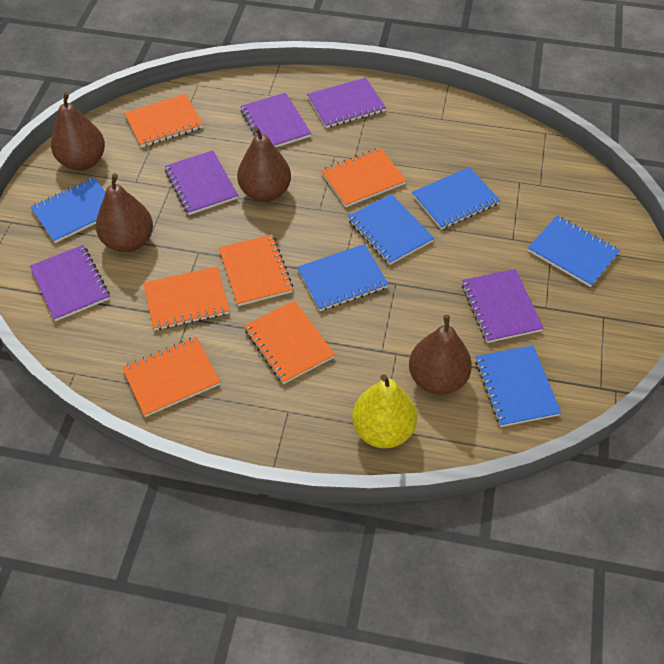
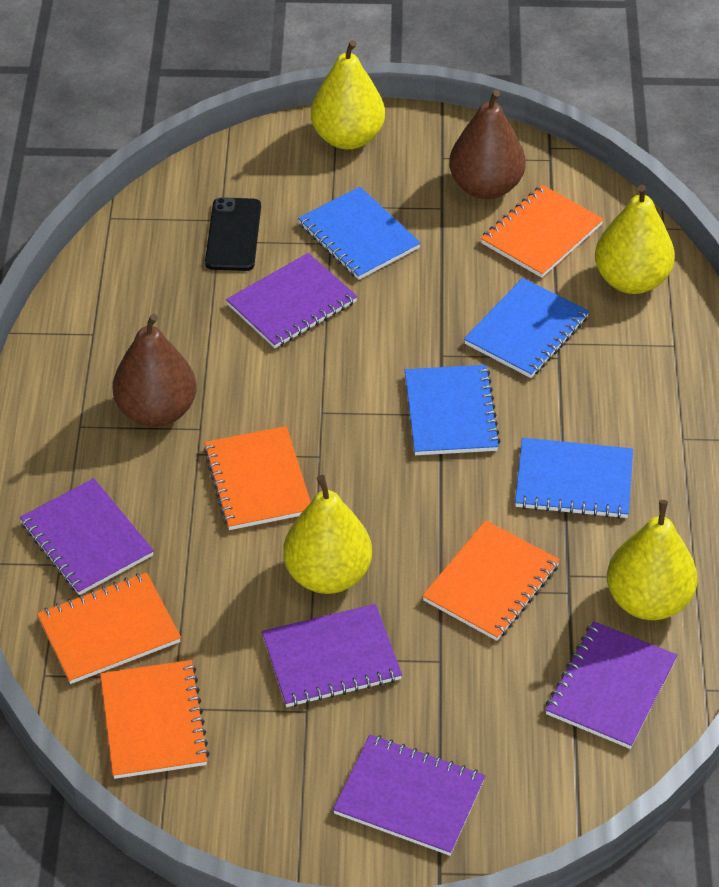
black phone: 0 -> 1
blue notebook: 6 -> 4
brown pear: 4 -> 2
orange notebook: 6 -> 5
yellow pear: 1 -> 4

